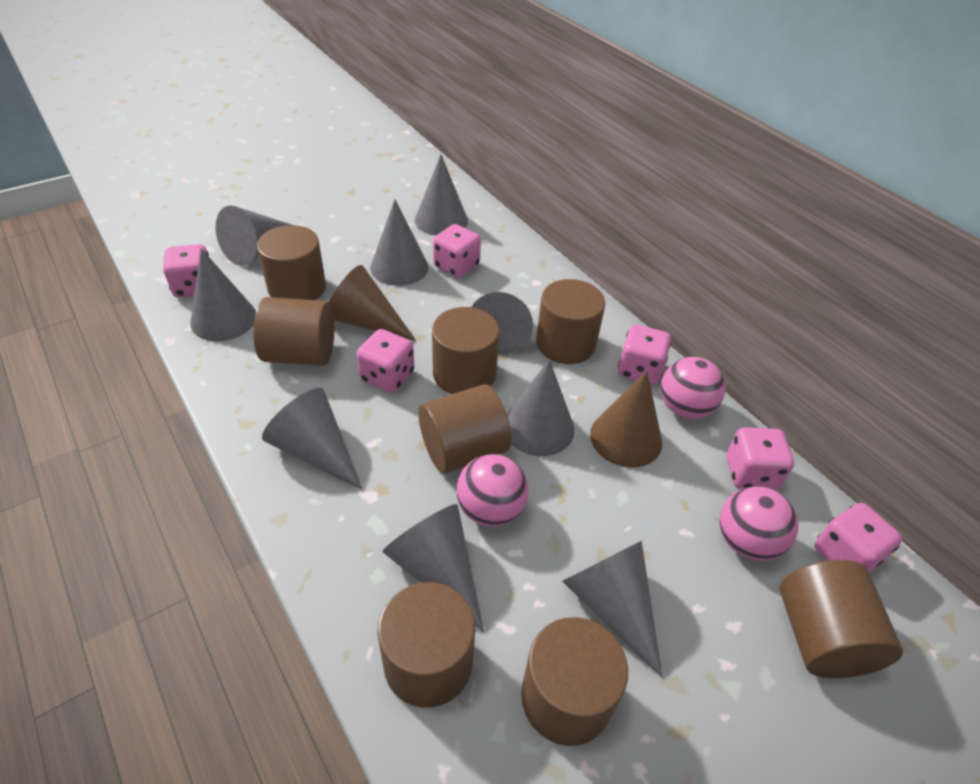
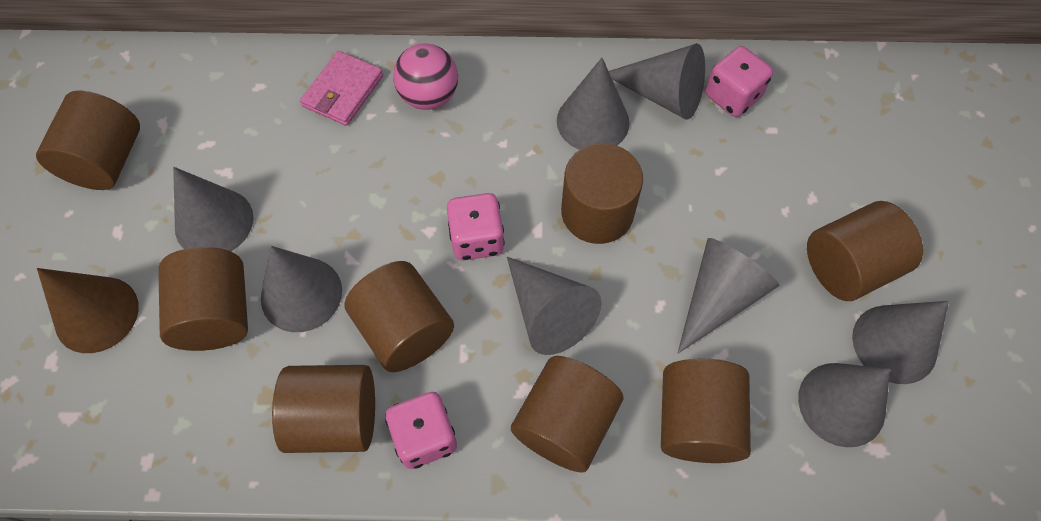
brown cone: 2 -> 1
grey cone: 9 -> 8
pink ball: 3 -> 1
pink dice: 6 -> 3
pink wallet: 0 -> 1

